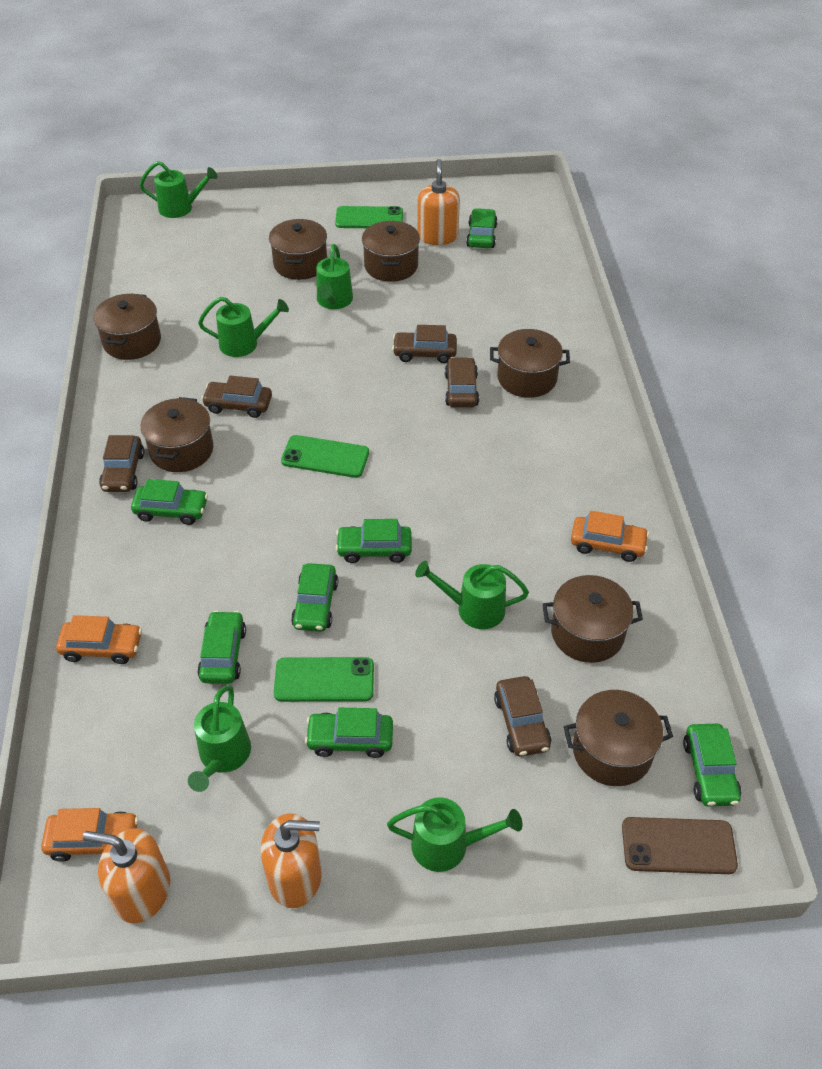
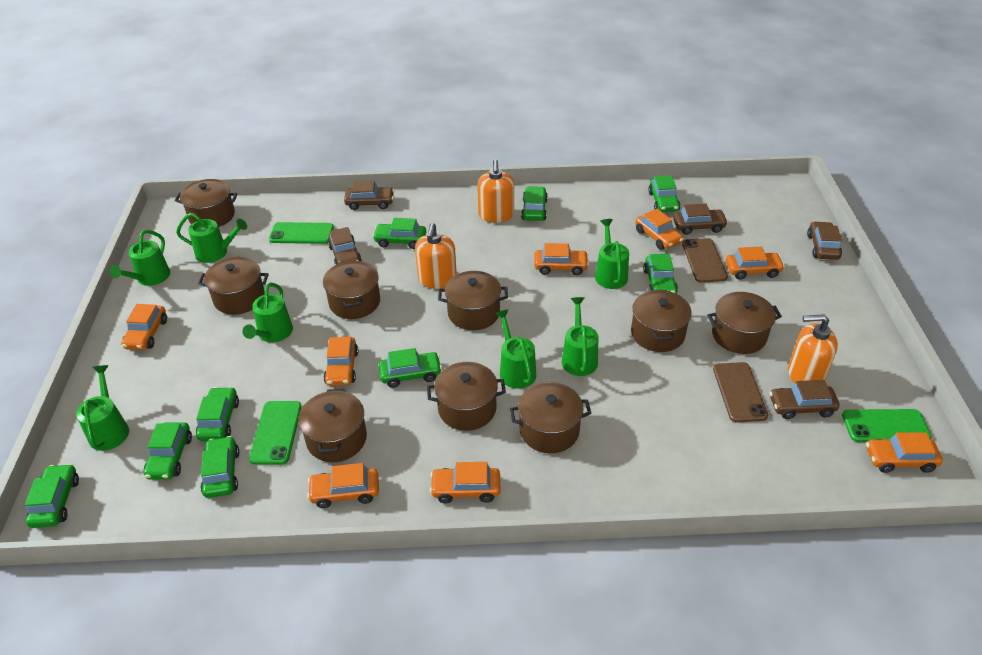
brown phone: 1 -> 2
brown pot: 7 -> 9
green car: 7 -> 9
green watering can: 6 -> 7
orange car: 3 -> 8

